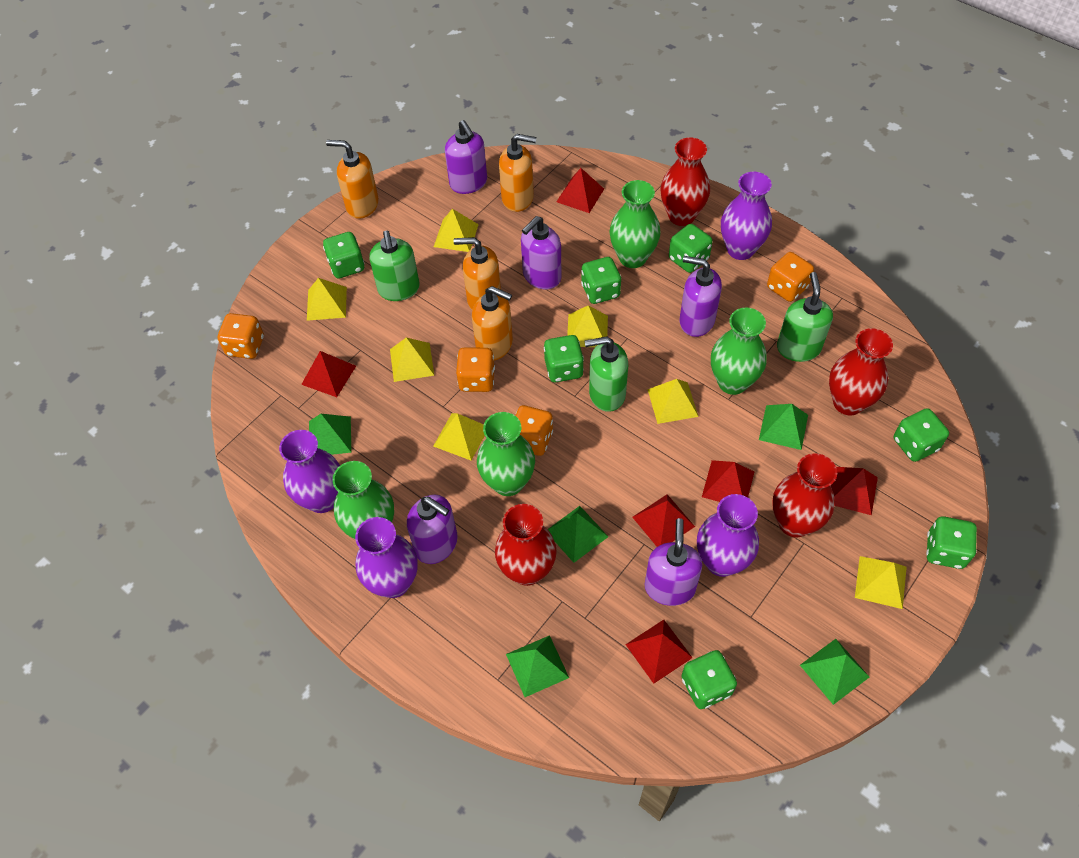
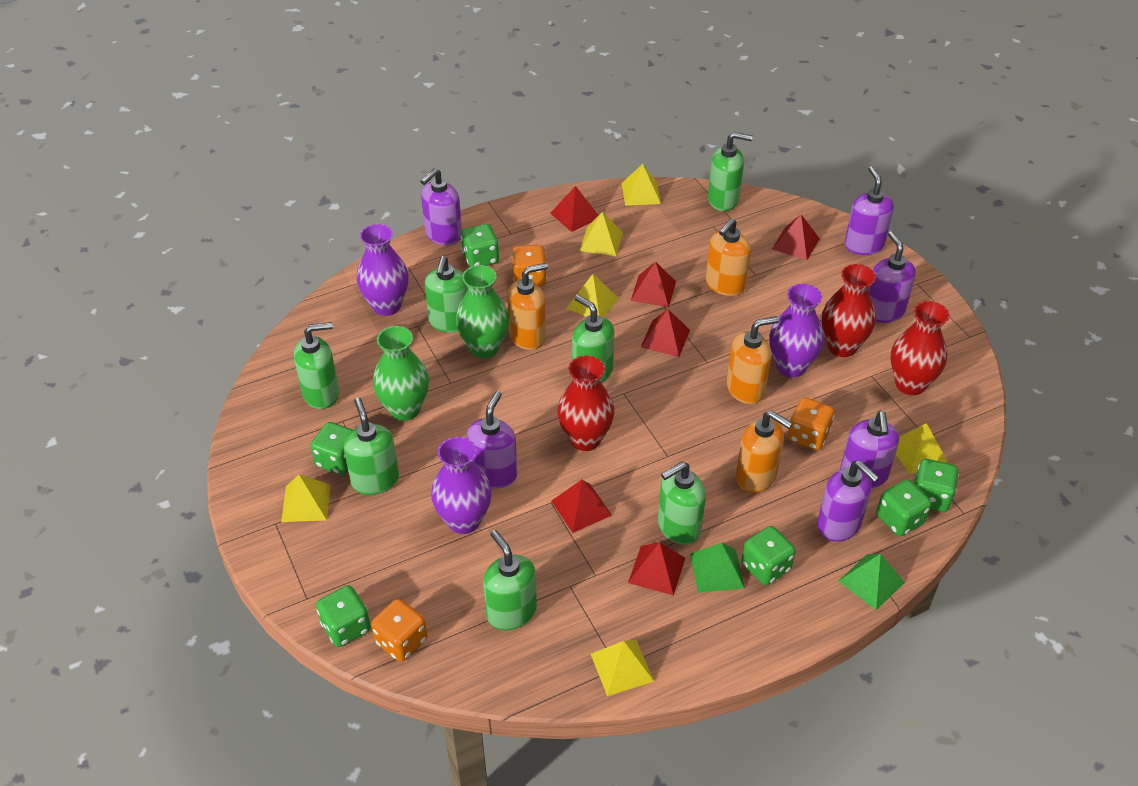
green dice: 7 -> 6
green pyramid: 5 -> 2
green soap dispenser: 3 -> 7
green vase: 4 -> 2
orange dice: 4 -> 3
purple soap dispenser: 5 -> 6
purple vase: 4 -> 3
red vase: 4 -> 3
yellow pyramid: 7 -> 6

